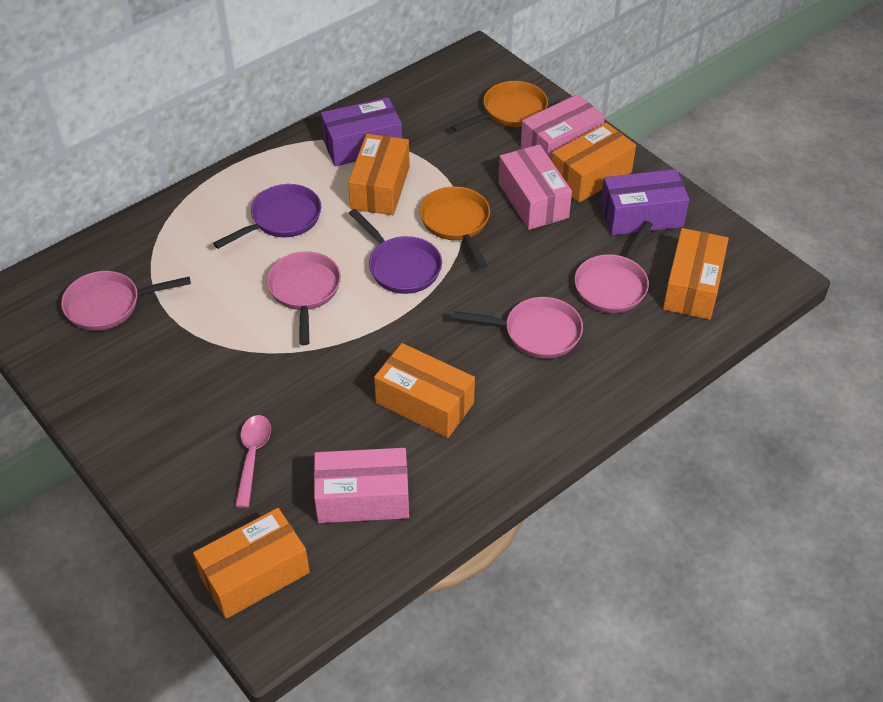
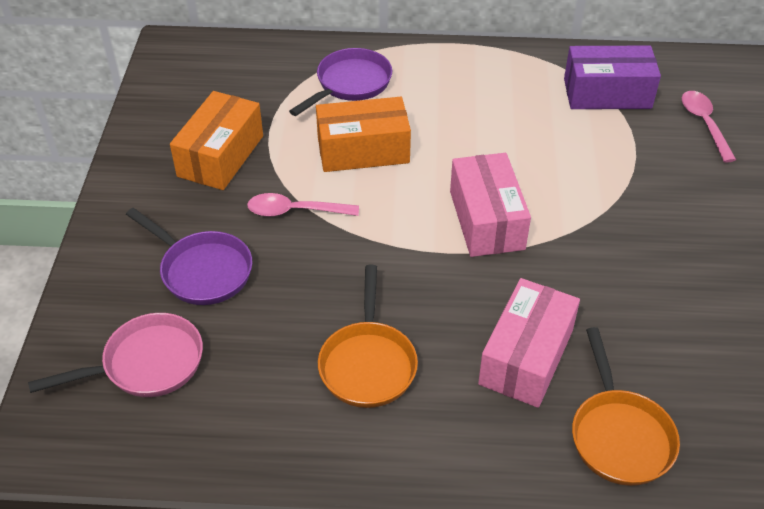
orange box: 5 -> 2
pink box: 3 -> 2
pink pan: 4 -> 1
pink spoon: 1 -> 2
purple box: 2 -> 1

